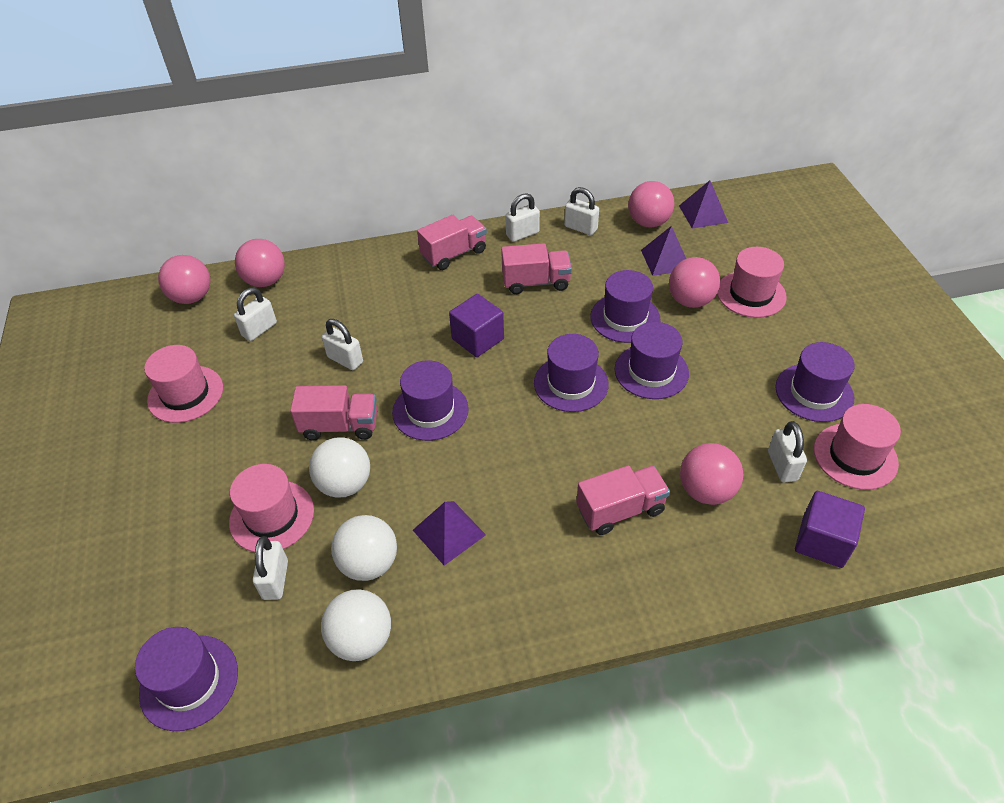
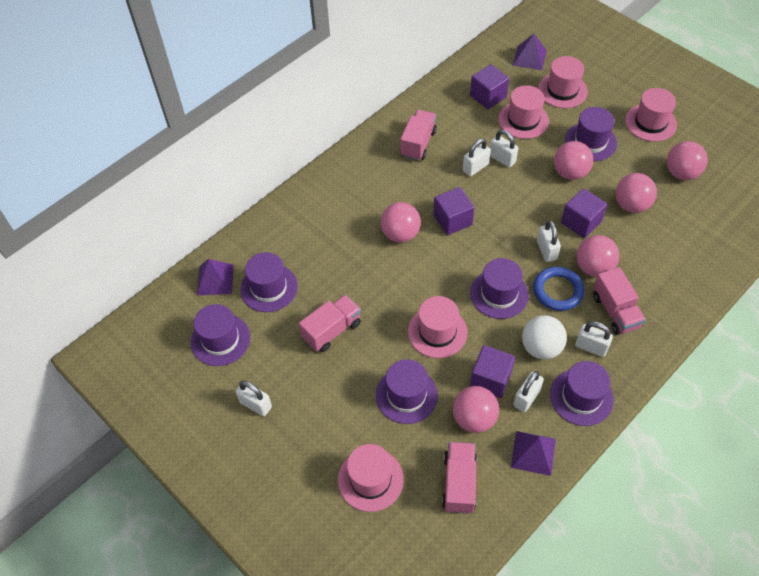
blue ring: 0 -> 1
pink ball: 5 -> 6
pink hat: 4 -> 5
purple cube: 2 -> 4
white ball: 3 -> 1

